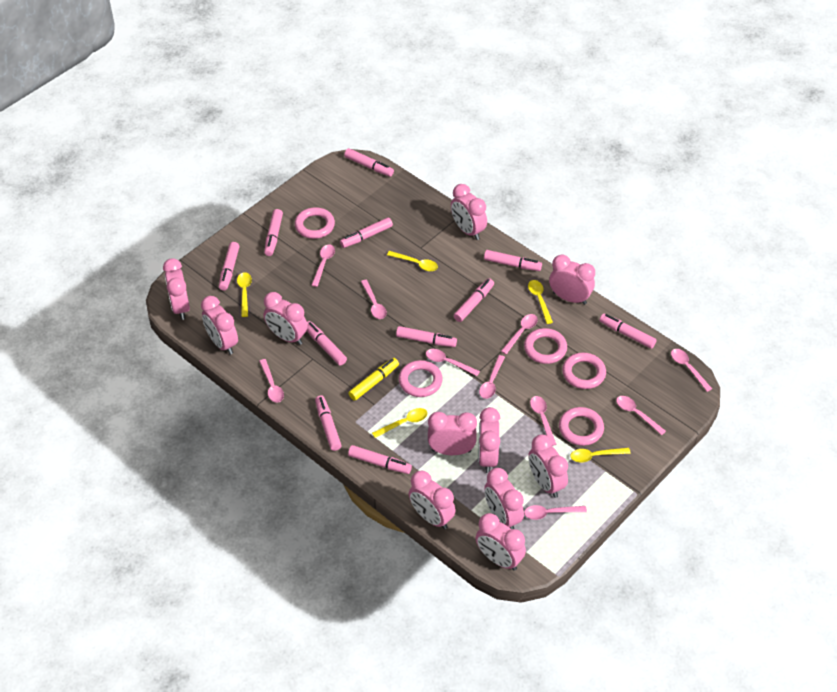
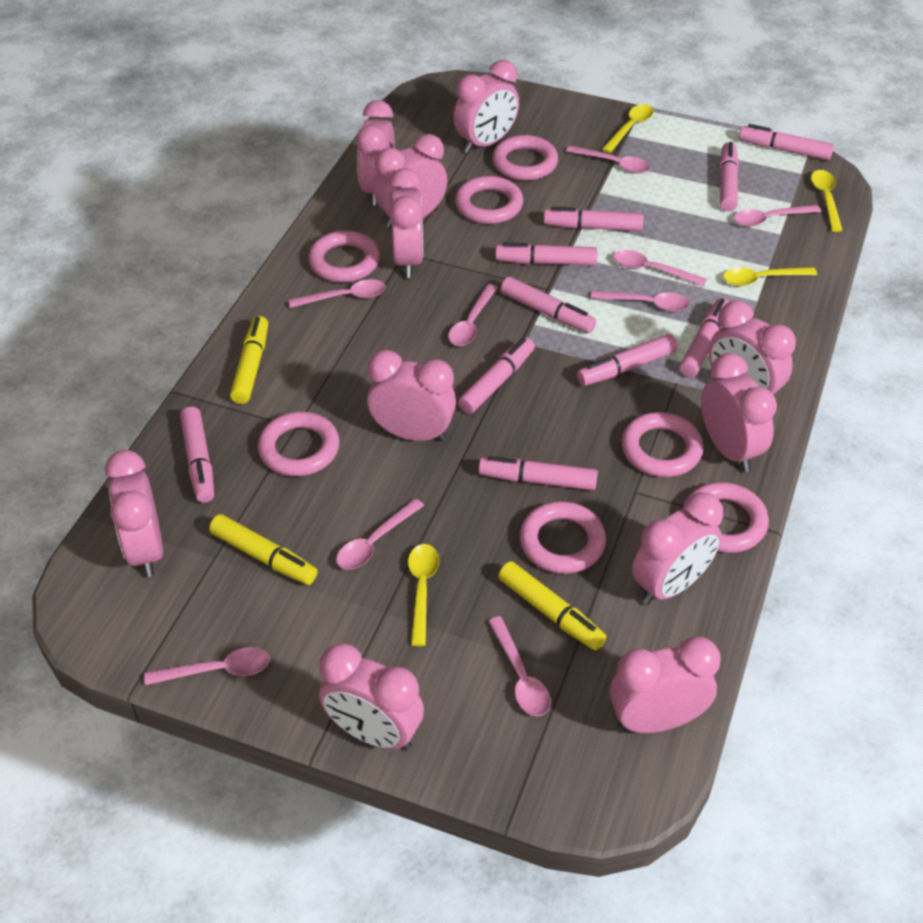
pink marker: 11 -> 10
pink ring: 5 -> 7
pink spoon: 10 -> 9
yellow marker: 1 -> 3
yellow spoon: 5 -> 4

